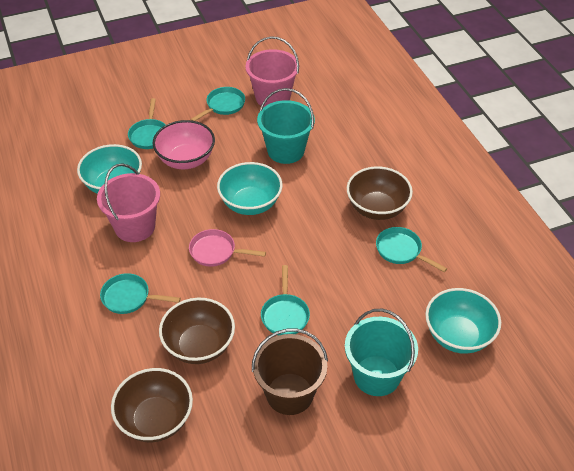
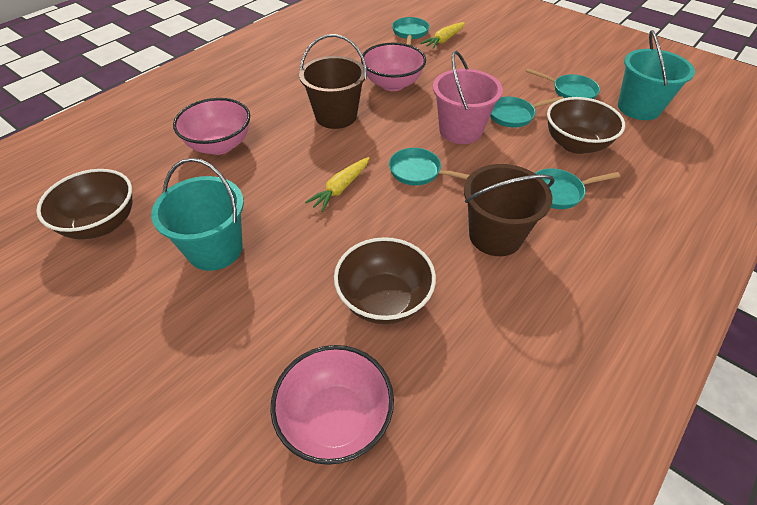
brown bucket: 1 -> 2
pink bowl: 1 -> 3
pink bucket: 2 -> 1
pink pan: 1 -> 0
turquoise bowl: 3 -> 0
yellow carrot: 0 -> 2

